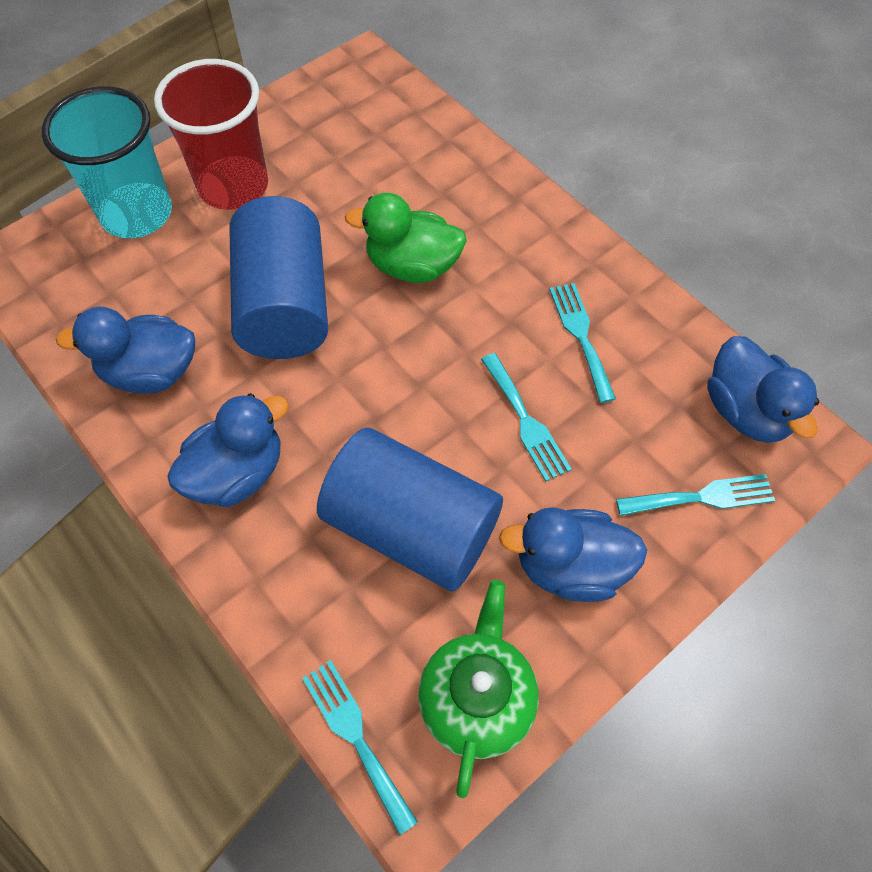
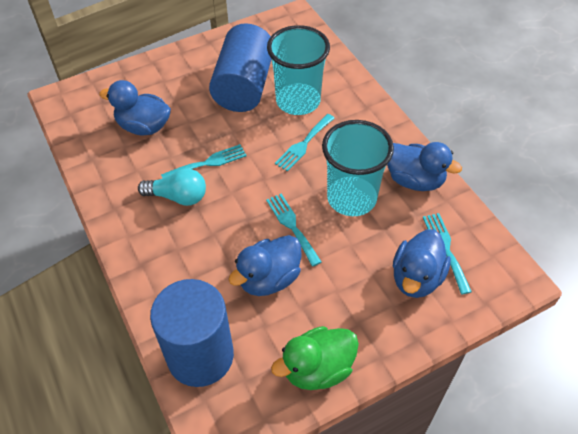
green teapot: 1 -> 0
red cup: 1 -> 0
turquoise cup: 1 -> 2
turquoise light bulb: 0 -> 1

